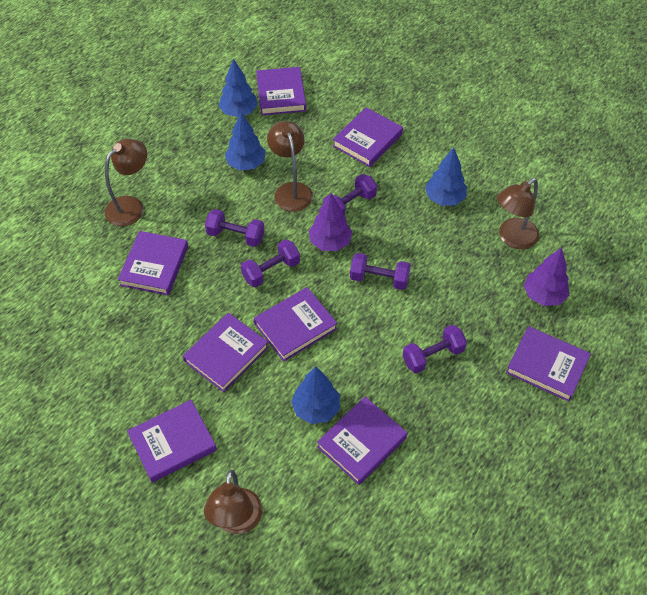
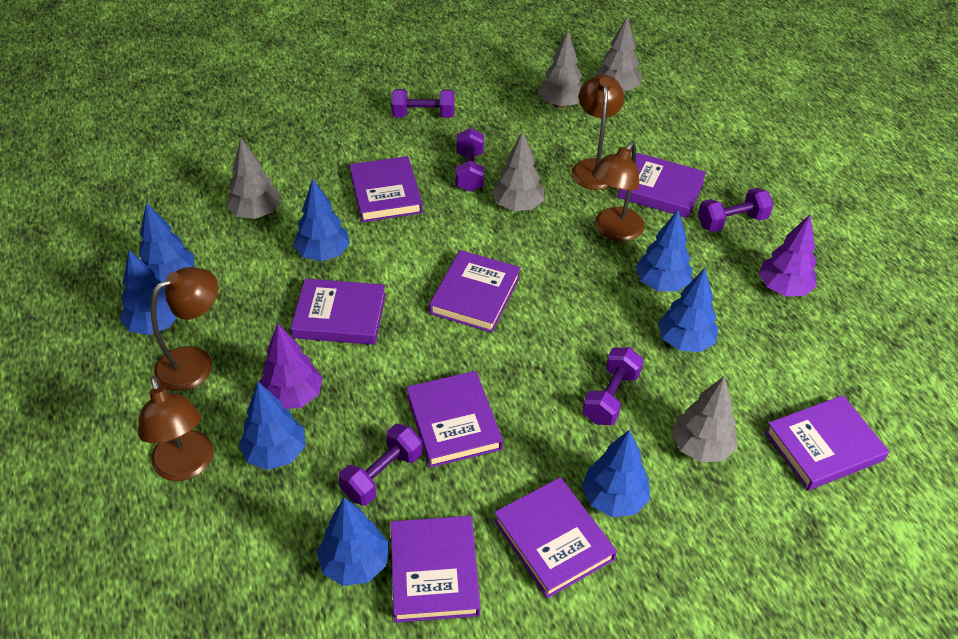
blue tree: 4 -> 8
grey tree: 0 -> 5

